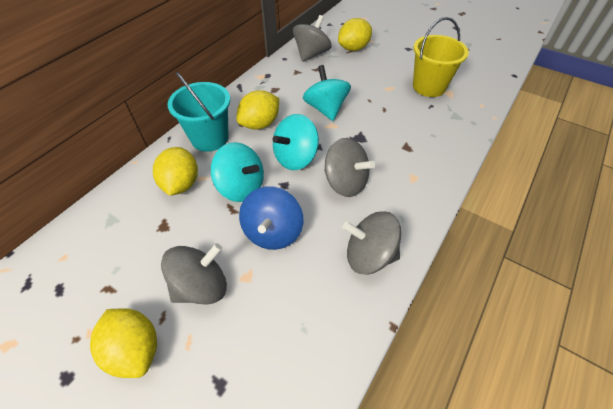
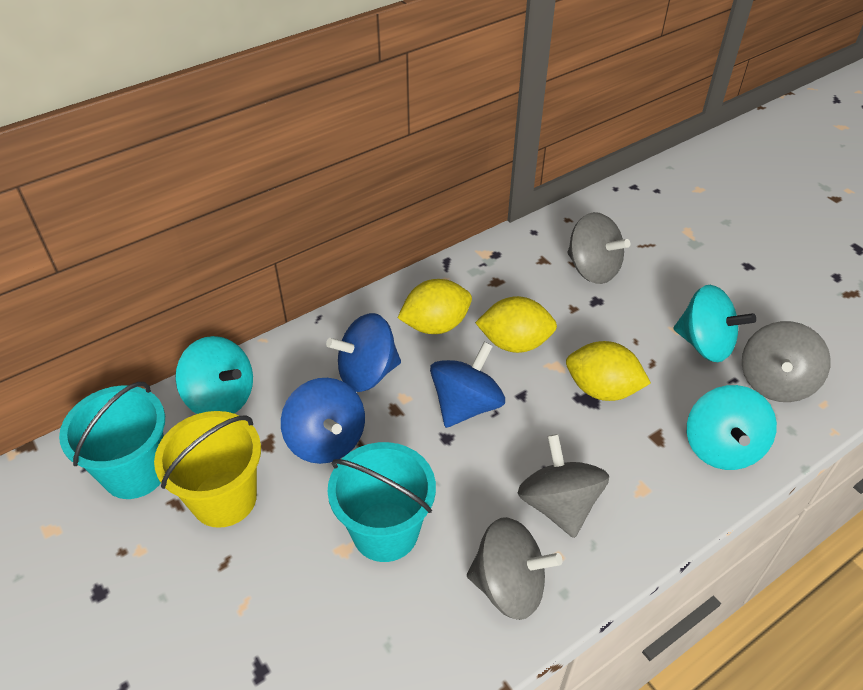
blue spinning top: 1 -> 3
turquoise bucket: 1 -> 2
yellow lemon: 4 -> 3

